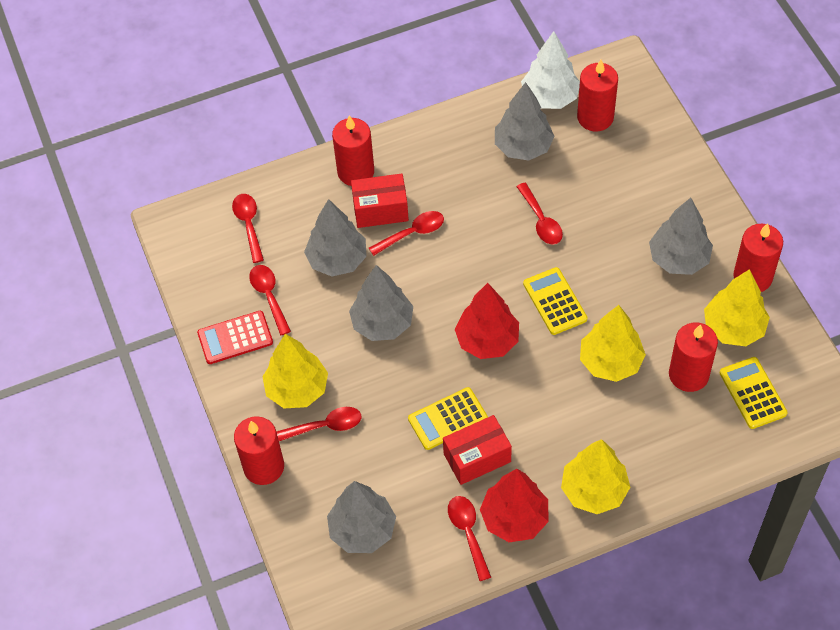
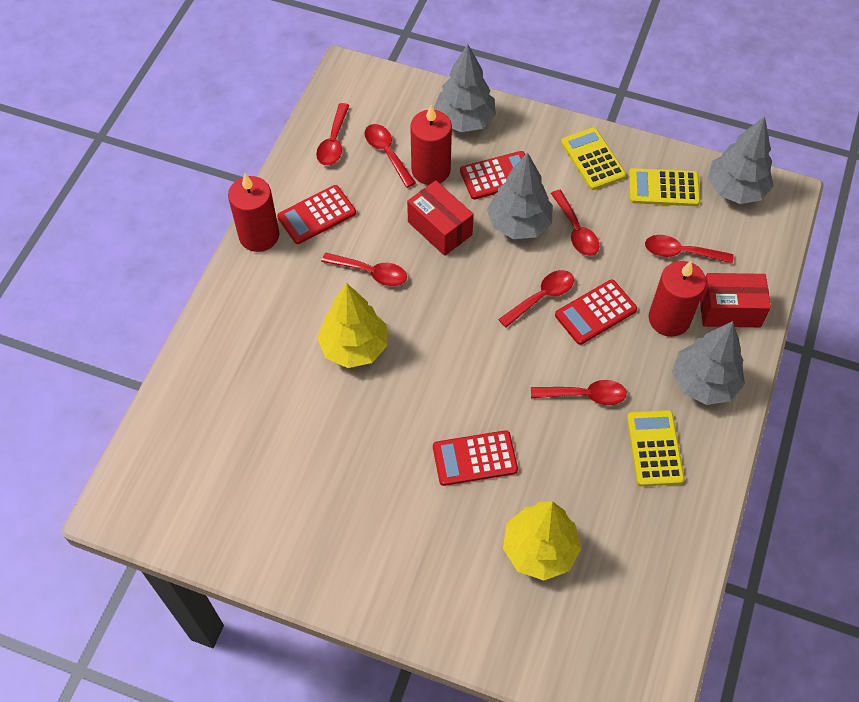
grey tree: 5 -> 4
red calculator: 1 -> 4
red candle: 5 -> 3
red spoon: 6 -> 7
red tree: 2 -> 0
white tree: 1 -> 0
yellow tree: 4 -> 2

